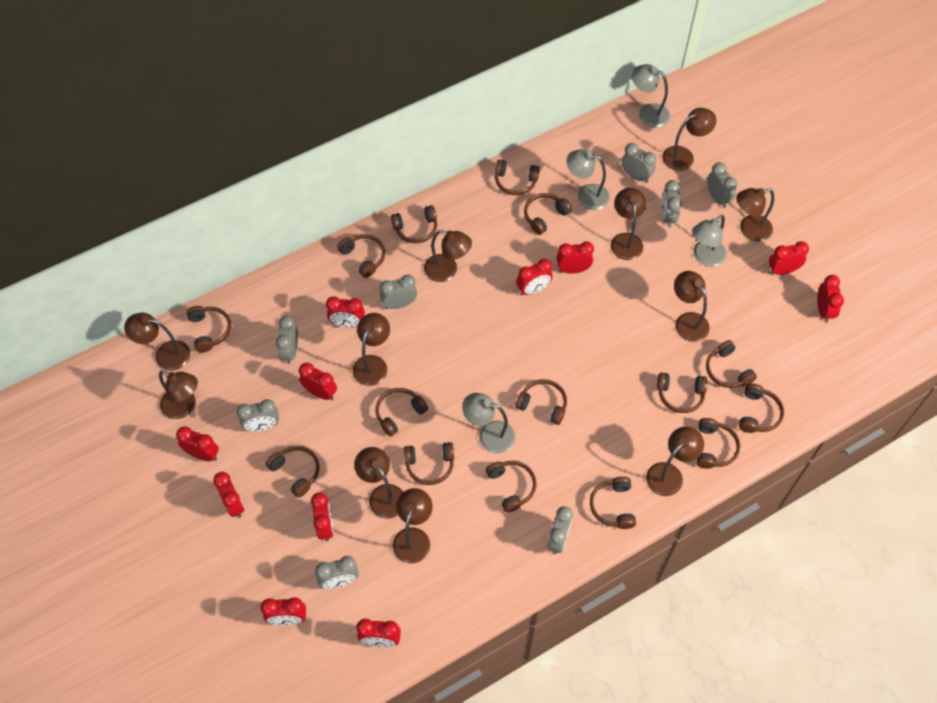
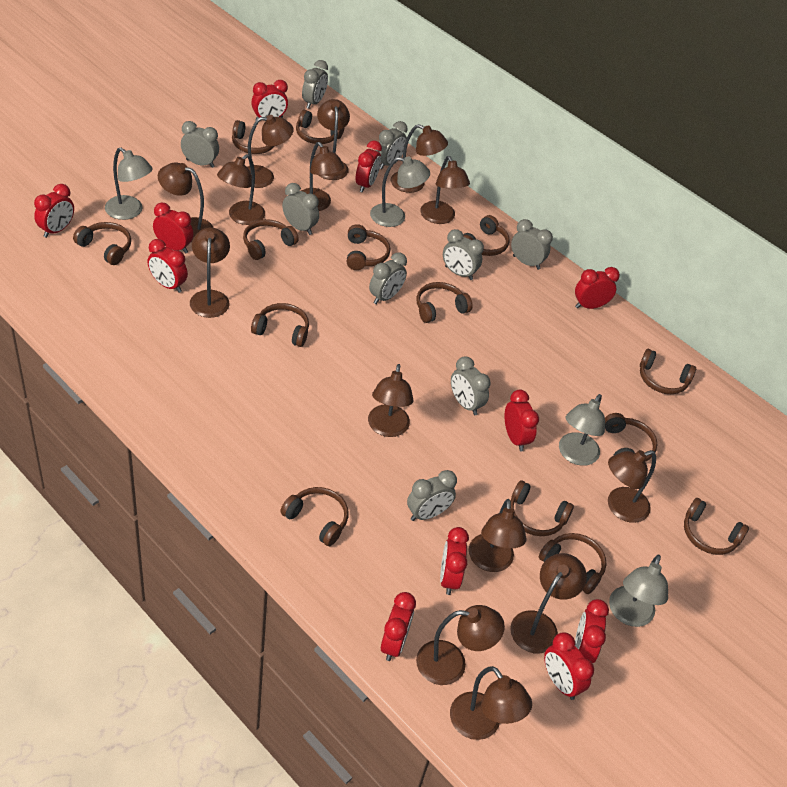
brown headphones: 15 -> 14
brown lamp: 11 -> 14
grey clock: 8 -> 9

